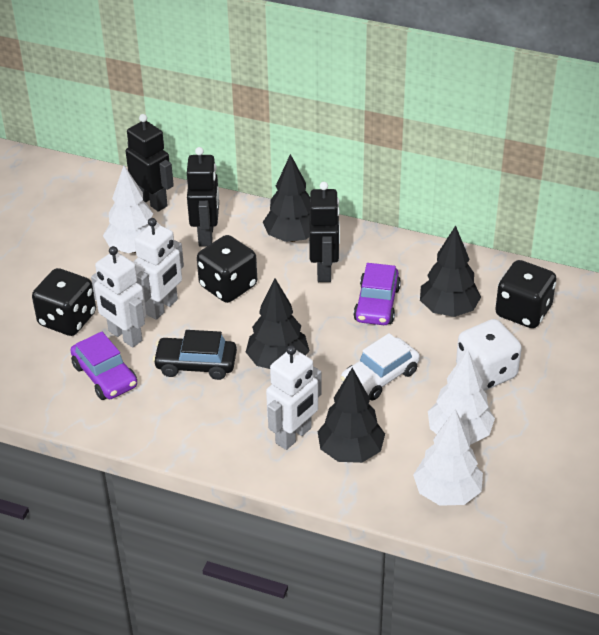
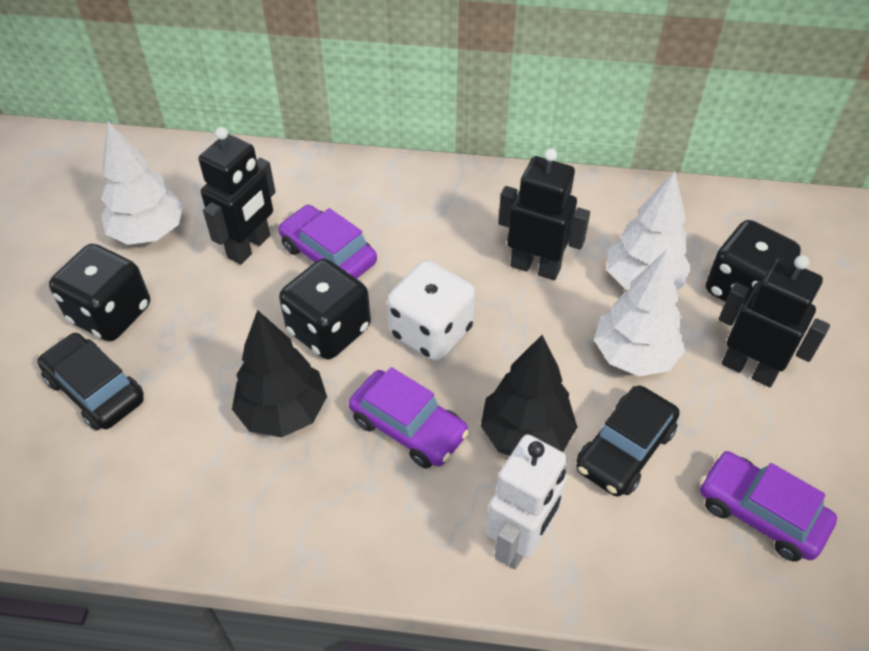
black car: 1 -> 2
black tree: 4 -> 2
purple car: 2 -> 3
white car: 1 -> 0
white robot: 3 -> 1

